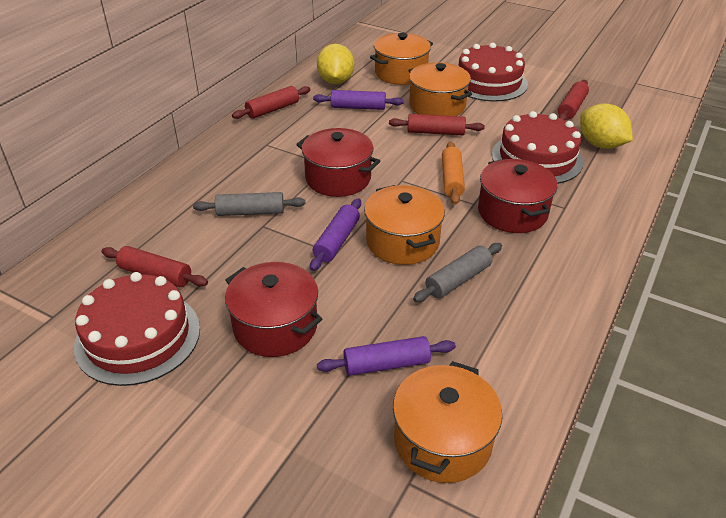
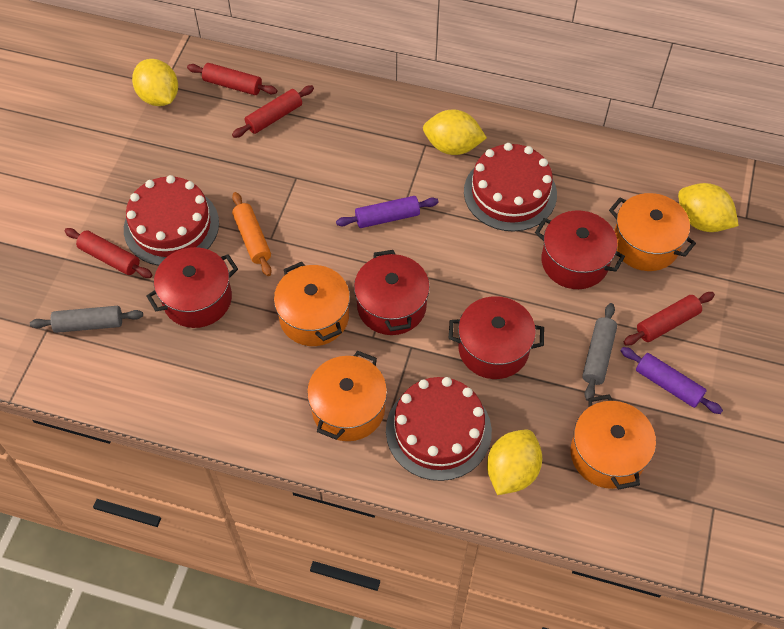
purple rolling pin: 3 -> 2
red pot: 3 -> 4
yellow lemon: 2 -> 4

